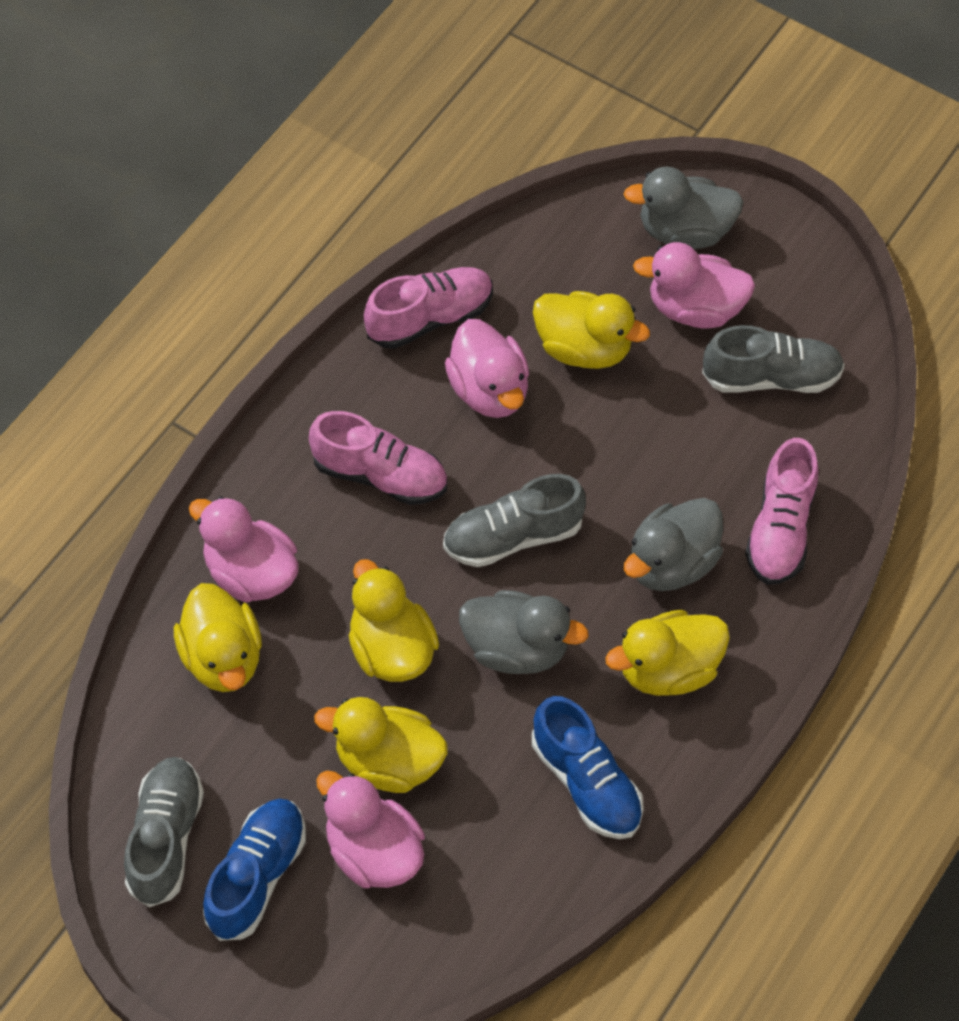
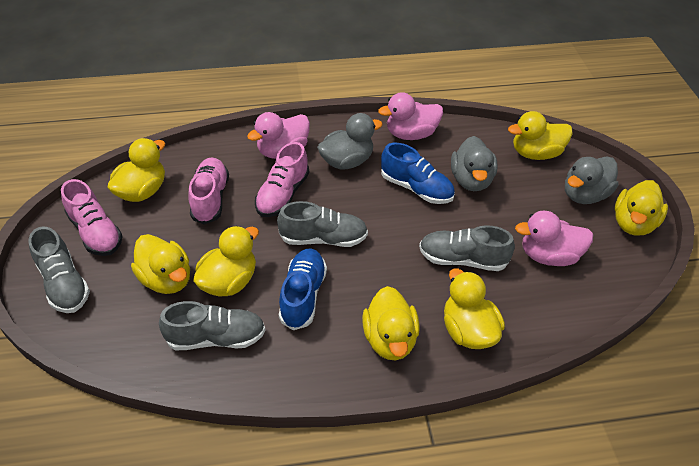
grey shoe: 3 -> 4
pink duck: 4 -> 3
yellow duck: 5 -> 7

